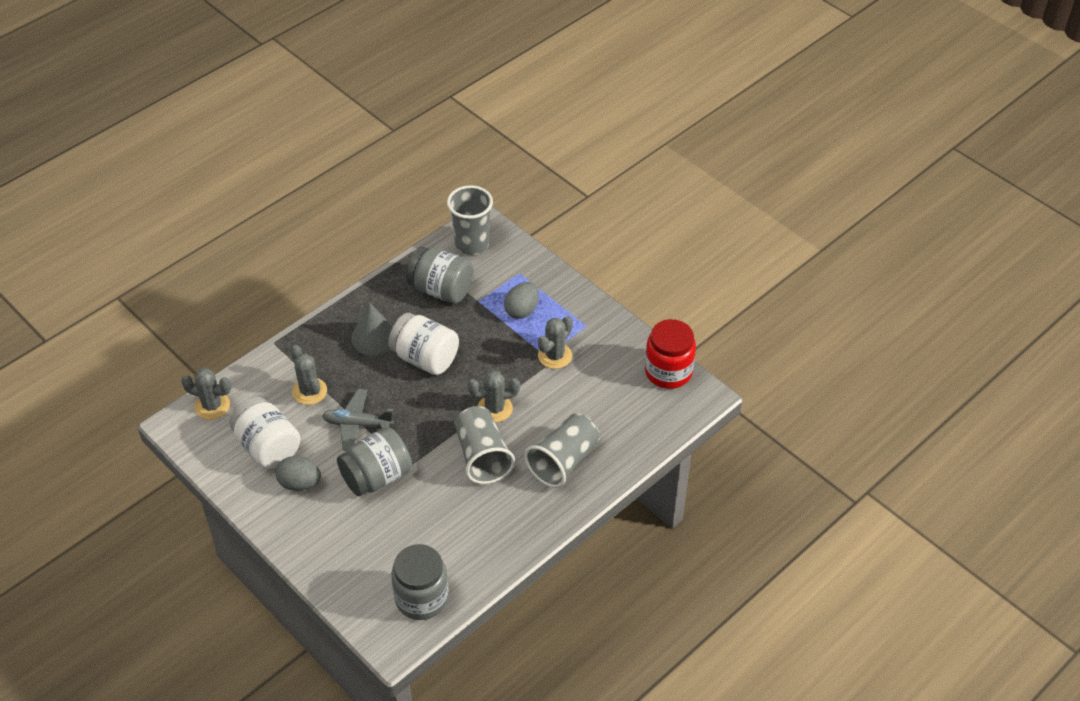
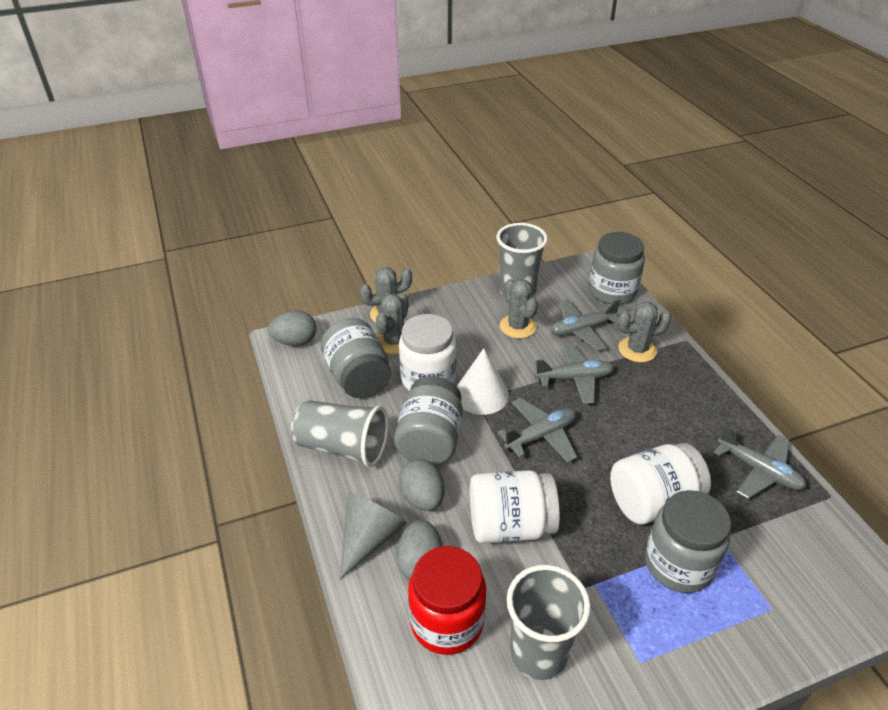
grey egg: 2 -> 3
grey jar: 3 -> 4
grey plane: 1 -> 4
white cone: 0 -> 1
white jar: 2 -> 3

